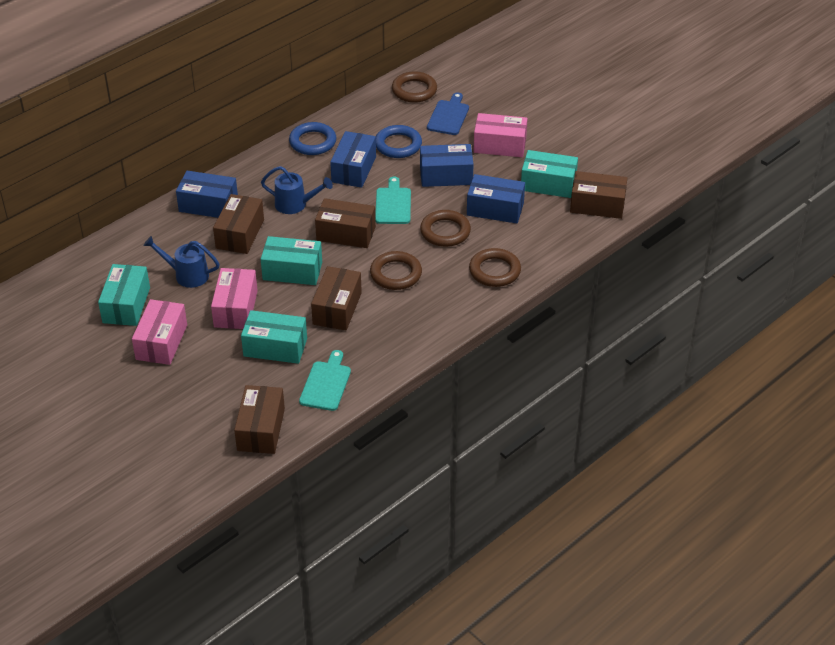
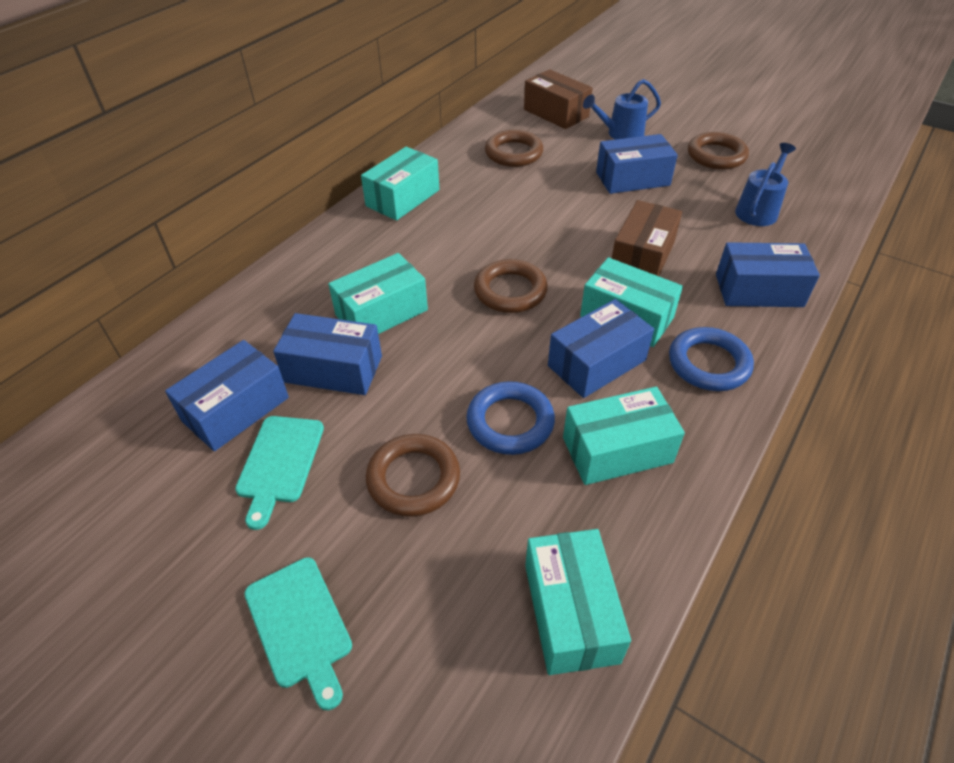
blue box: 4 -> 5
blue cutting board: 1 -> 0
brown box: 5 -> 2
pink box: 3 -> 0
turquoise box: 4 -> 5

